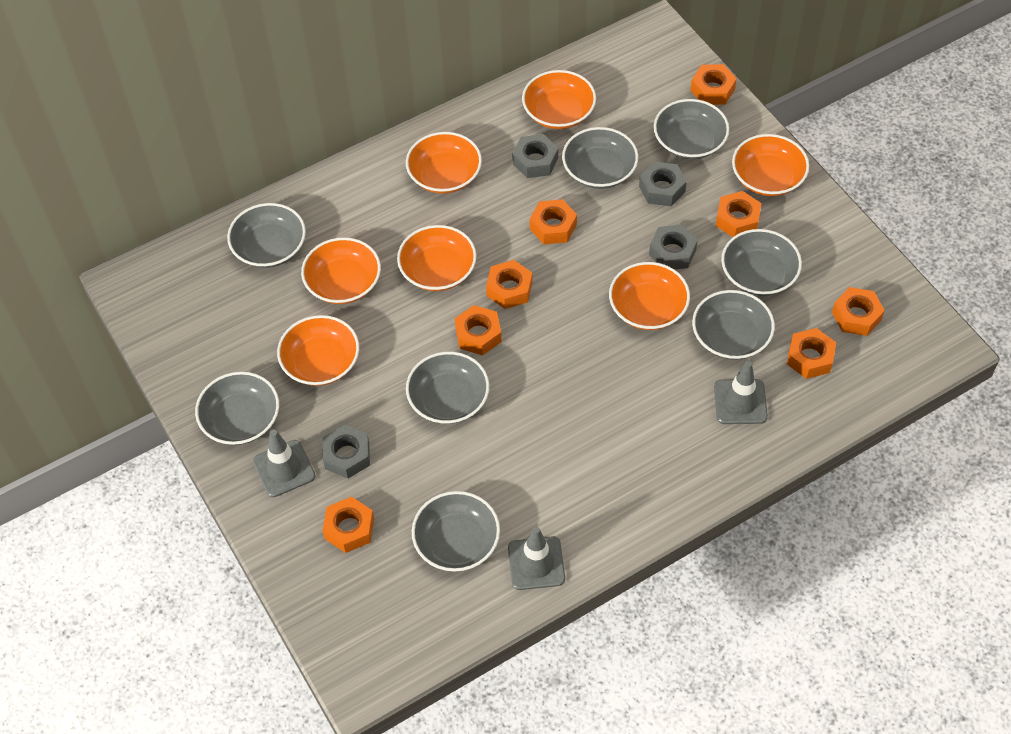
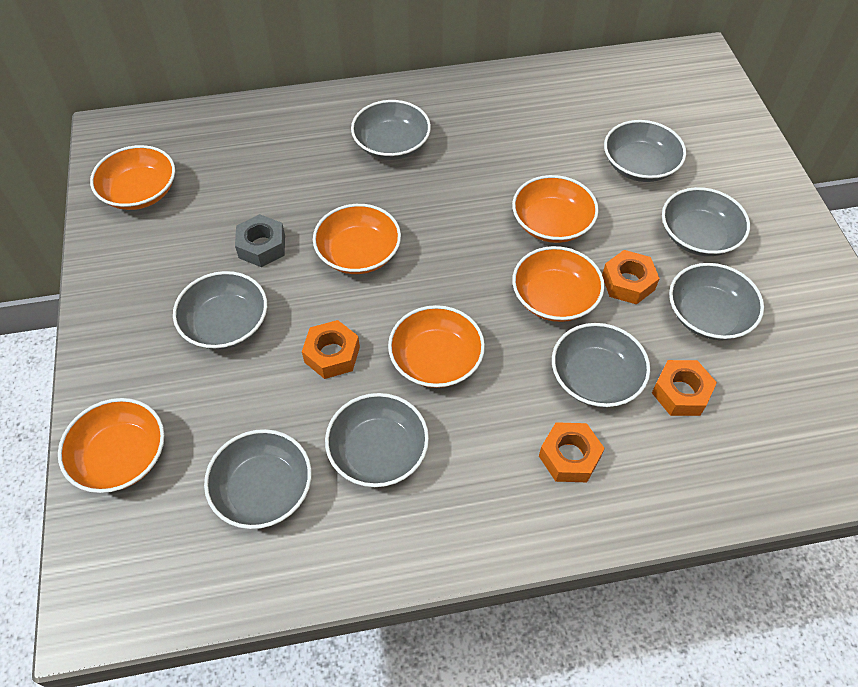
grey nut: 4 -> 1
grey traffic cone: 3 -> 0
orange bowl: 7 -> 6
orange nut: 8 -> 4

